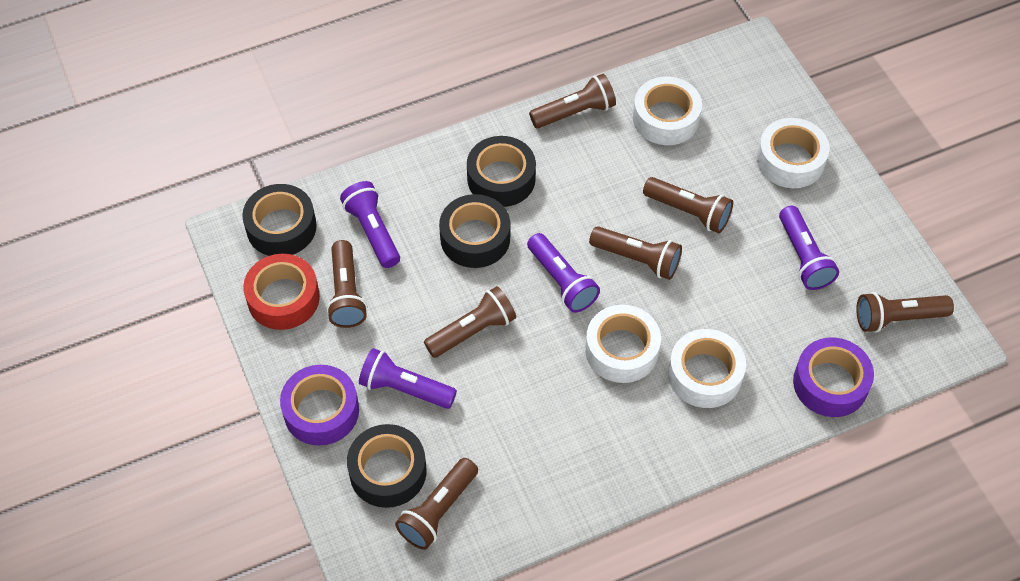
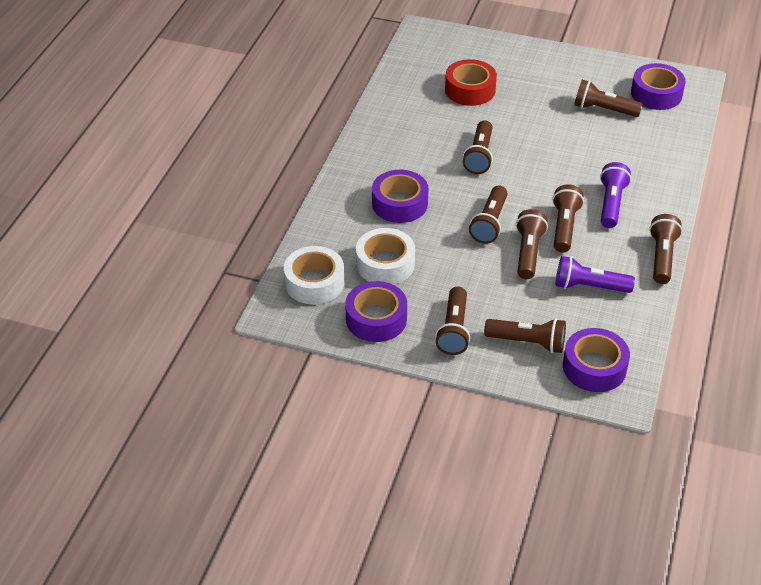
black tape: 4 -> 0
brown flashlight: 7 -> 8
purple flashlight: 4 -> 2
purple tape: 2 -> 4
white tape: 4 -> 2

